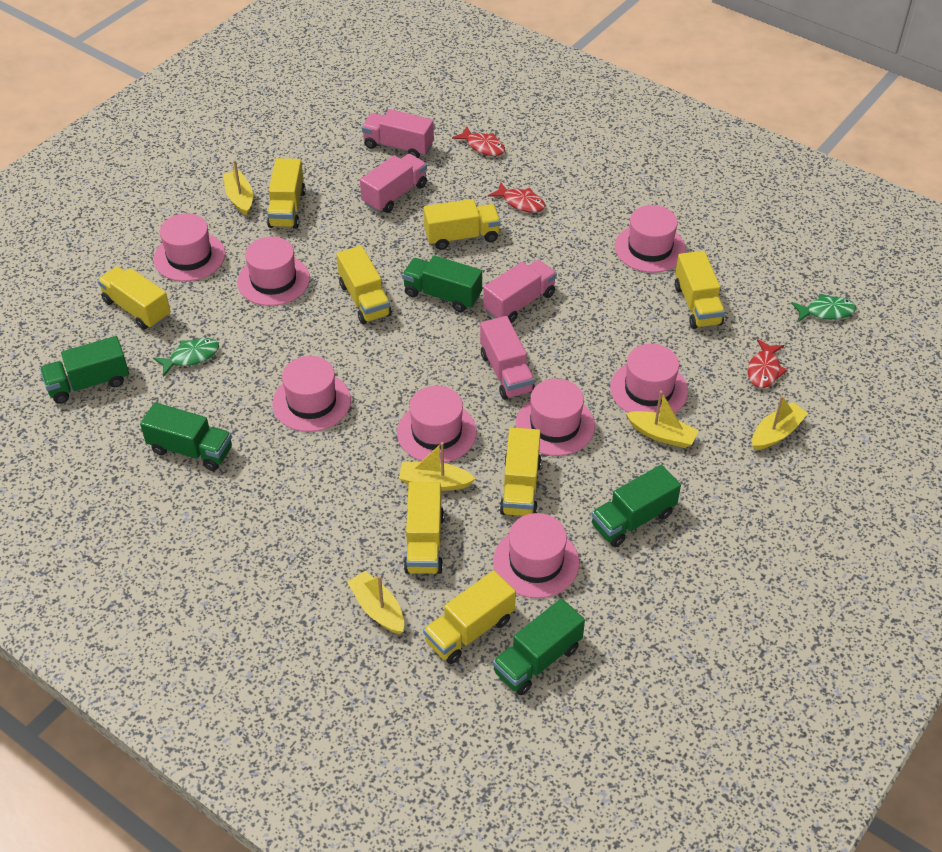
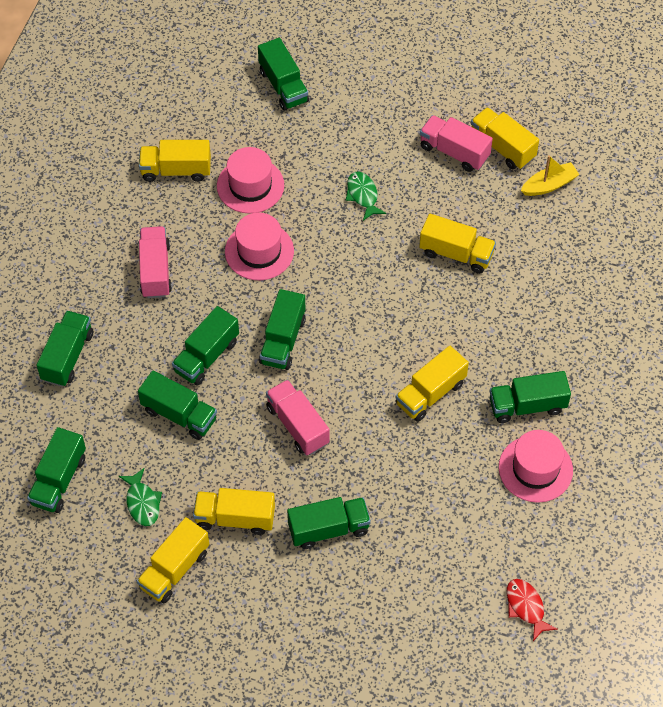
green truck: 5 -> 8
pink hat: 8 -> 3
pink truck: 4 -> 3
red fish: 3 -> 1
yellow boat: 5 -> 1
yellow truck: 8 -> 6

